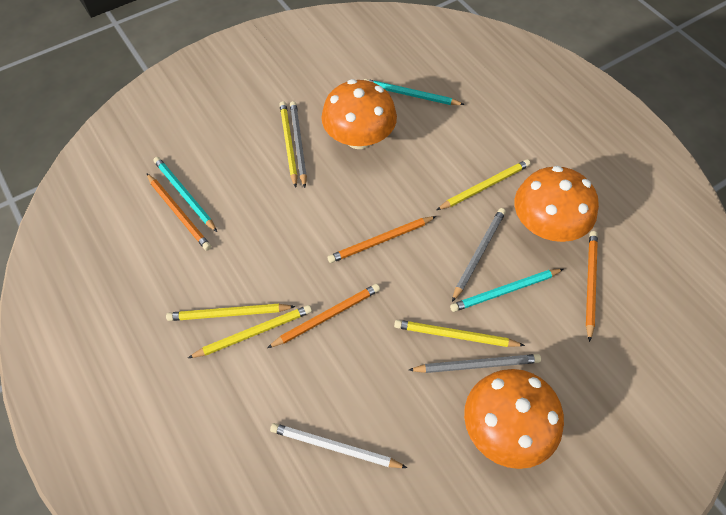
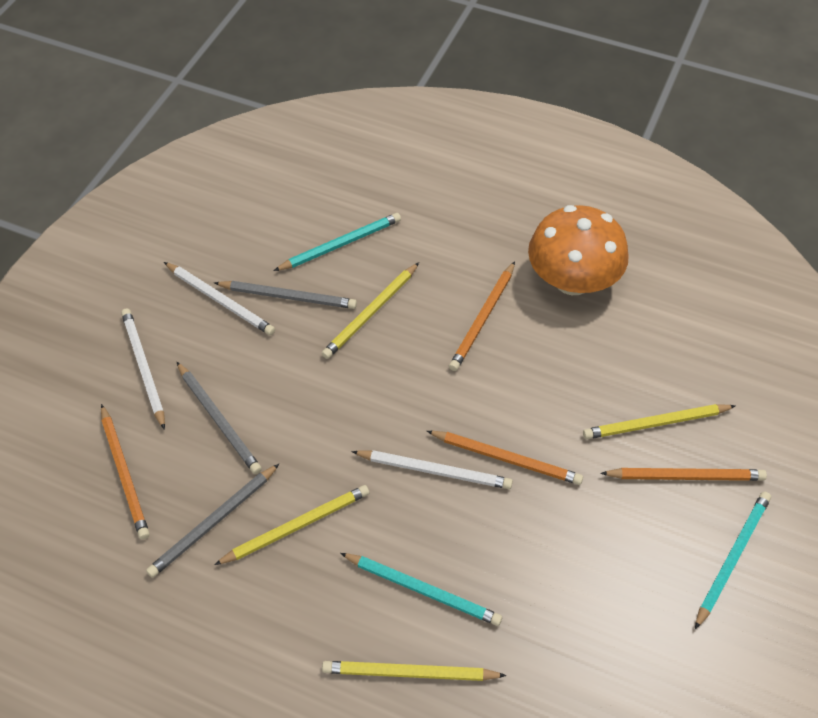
orange mushroom: 3 -> 1
white pencil: 1 -> 3
yellow pencil: 5 -> 4

